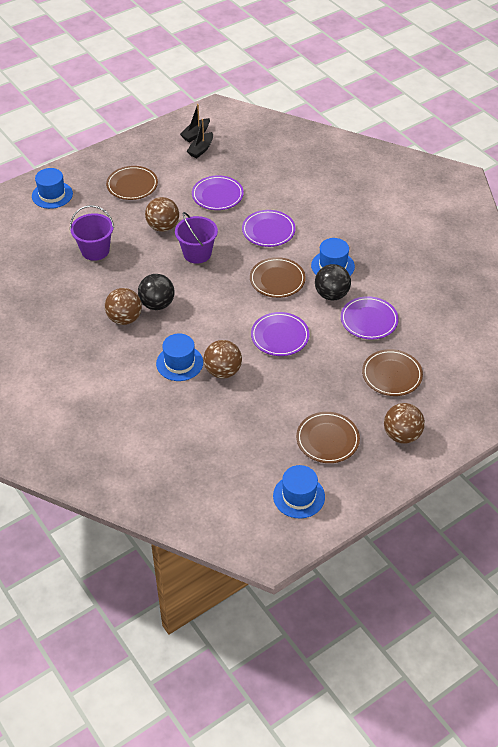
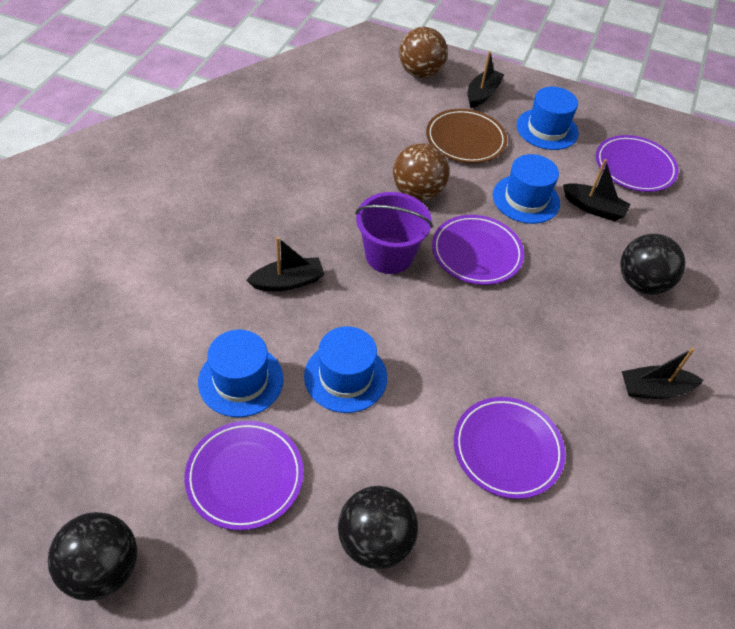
black ball: 2 -> 3
black boat: 2 -> 4
brown ball: 4 -> 2
brown plate: 4 -> 1
purple bucket: 2 -> 1

